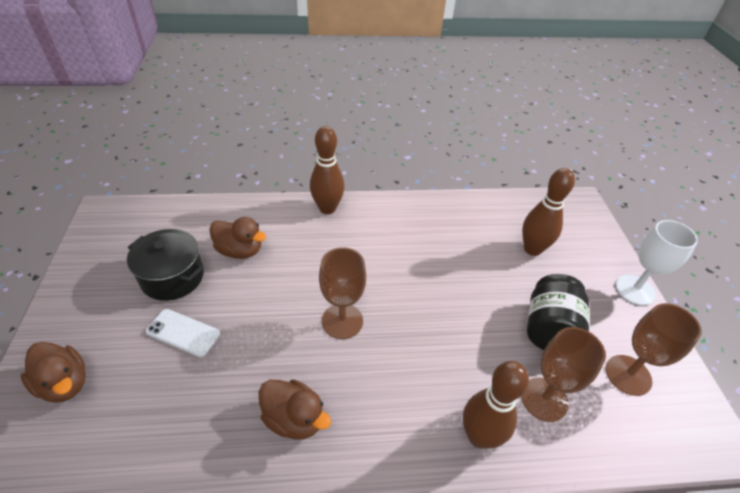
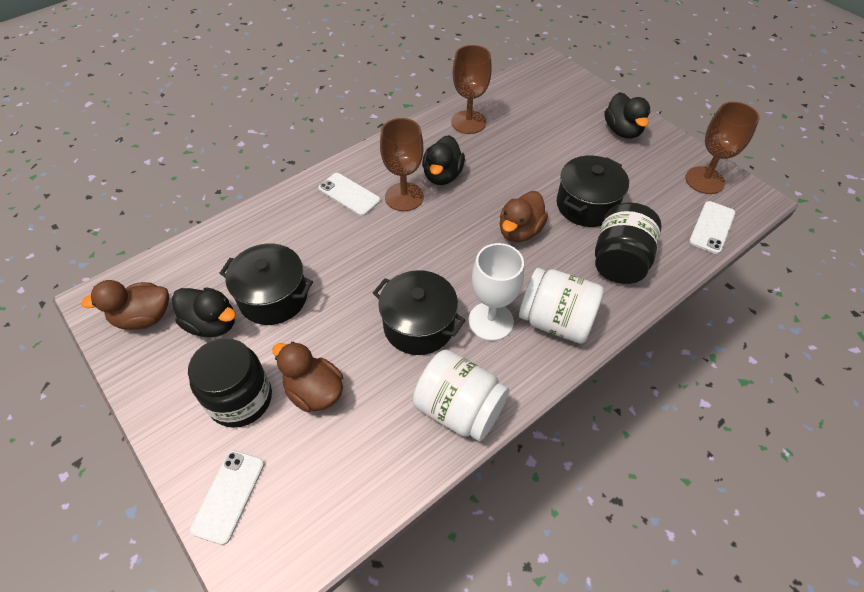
black duck: 0 -> 3
black jar: 1 -> 2
black pot: 1 -> 3
brown bowling pin: 3 -> 0
white jar: 0 -> 2
white phone: 1 -> 3

